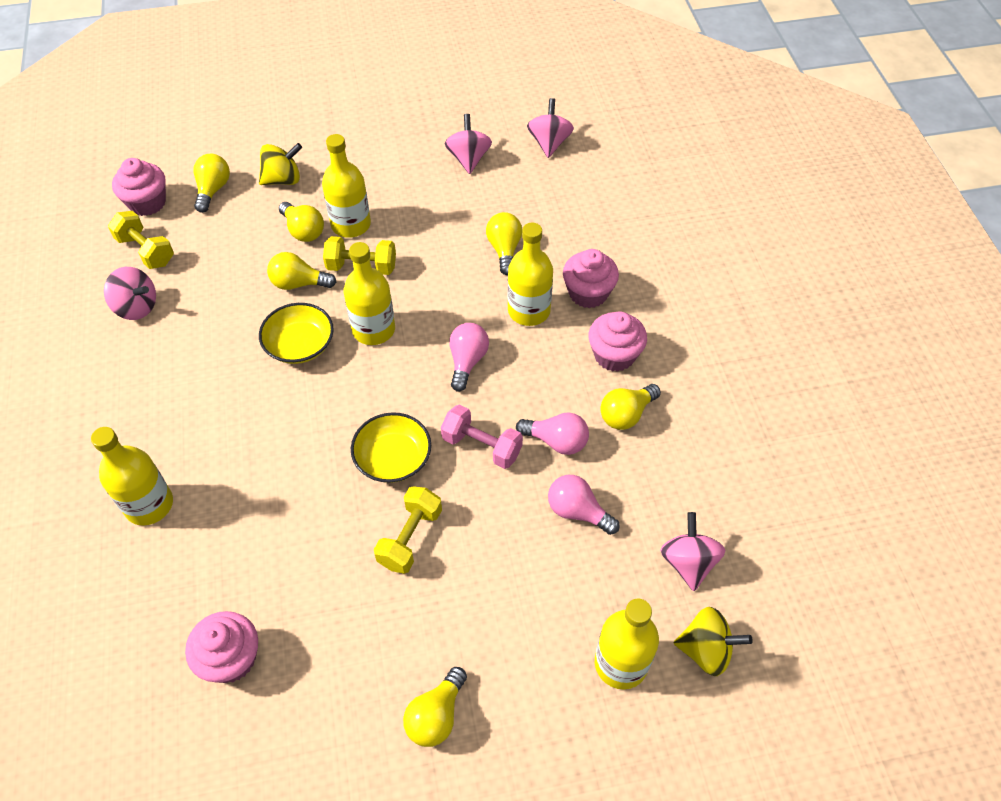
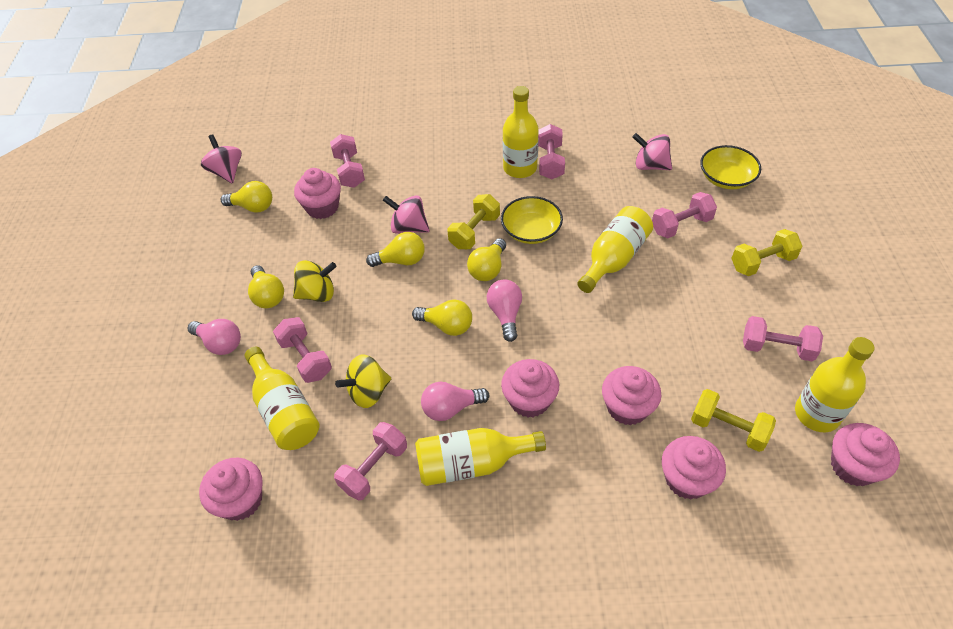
pink cupcake: 4 -> 6
pink dumbbell: 1 -> 6
pink spinning top: 4 -> 3
yellow light bulb: 6 -> 5

